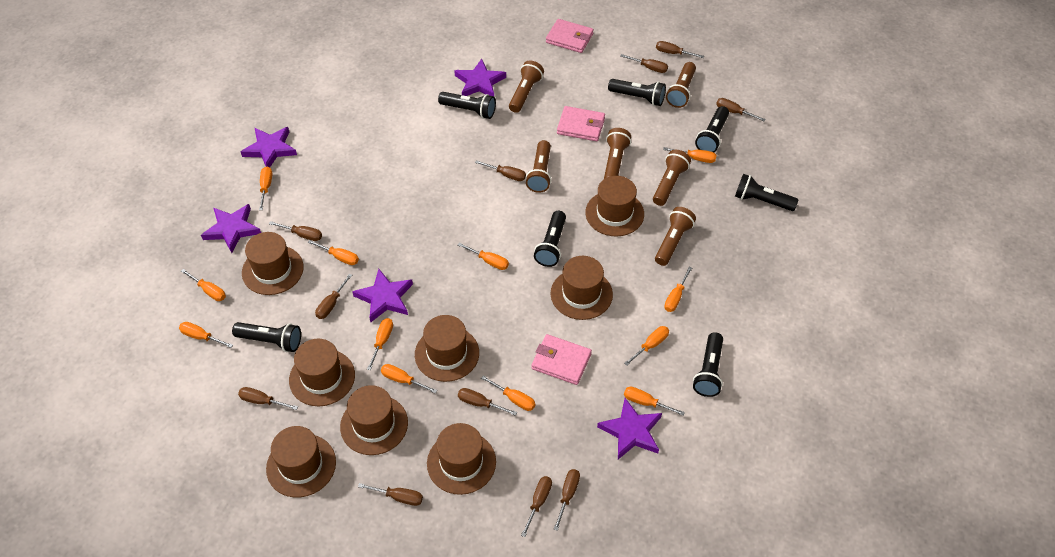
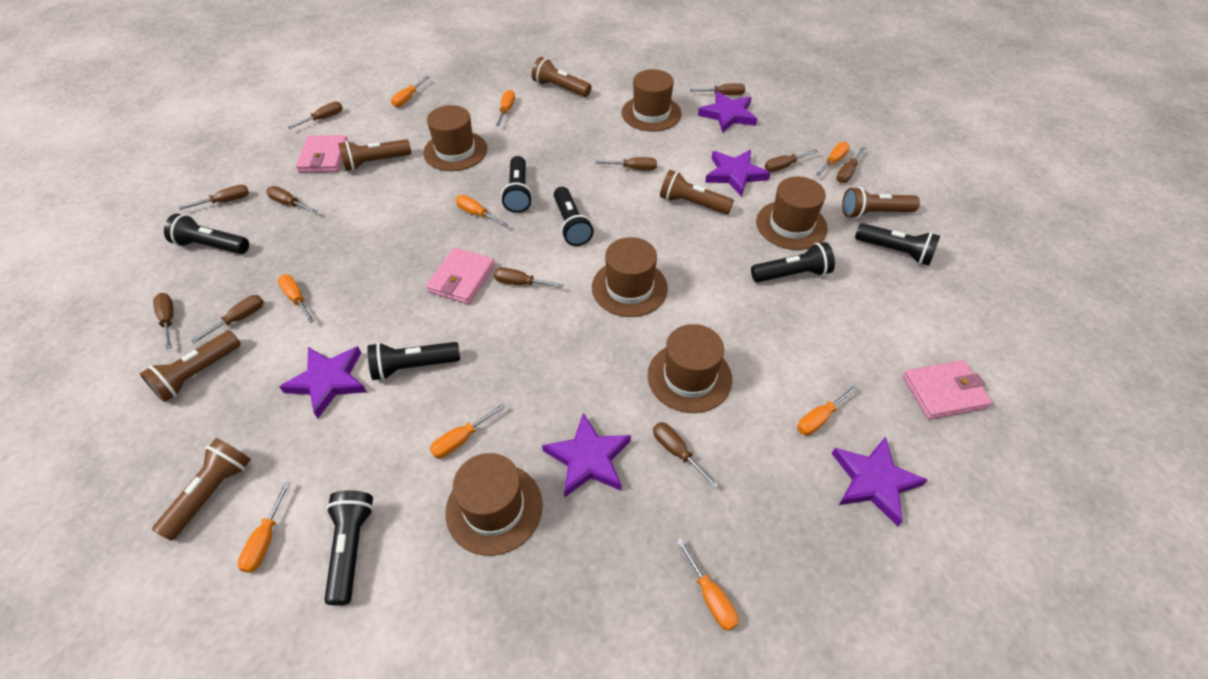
brown hat: 8 -> 6
orange screwdriver: 12 -> 9

